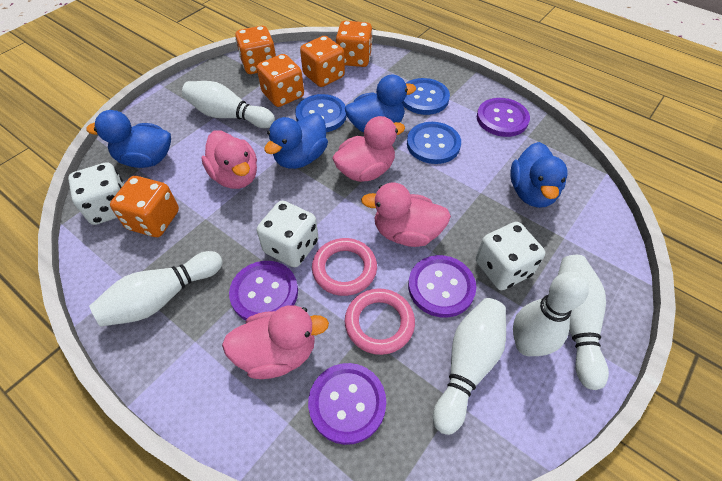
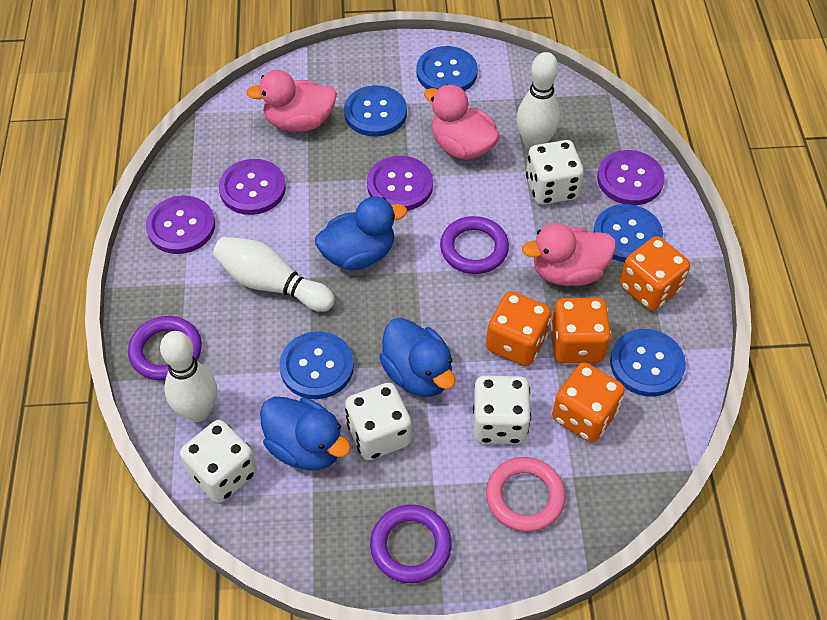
blue button: 3 -> 5
blue duck: 4 -> 3
orange dice: 5 -> 4
pink duck: 4 -> 3
pink ring: 2 -> 1
purple ring: 0 -> 3
white bowling pin: 5 -> 3
white dice: 3 -> 4

